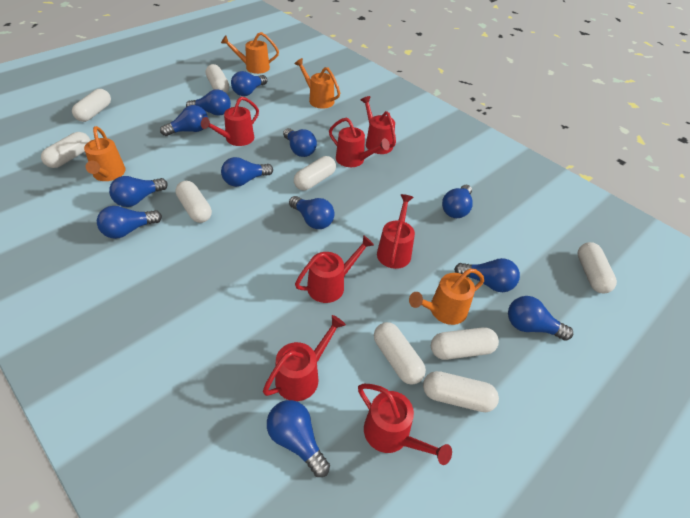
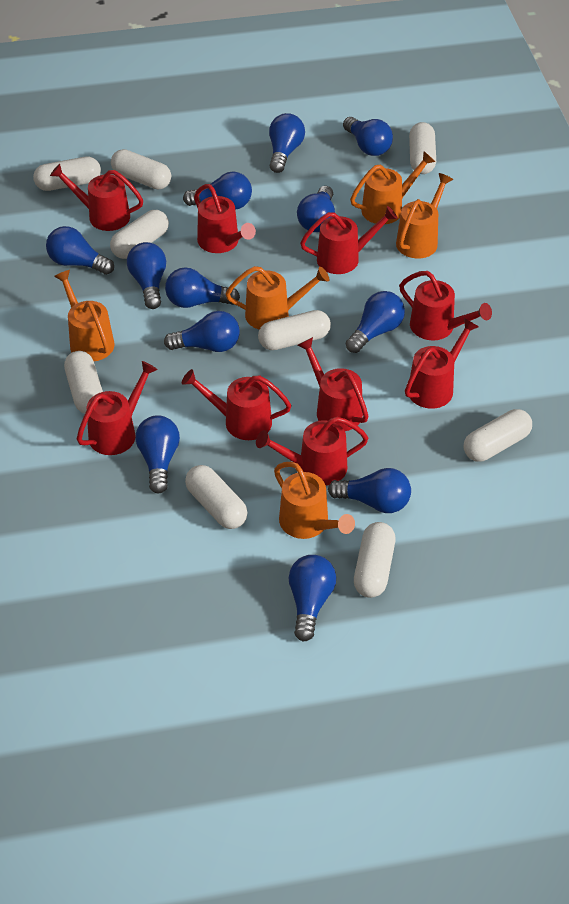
orange watering can: 4 -> 5
red watering can: 7 -> 9

